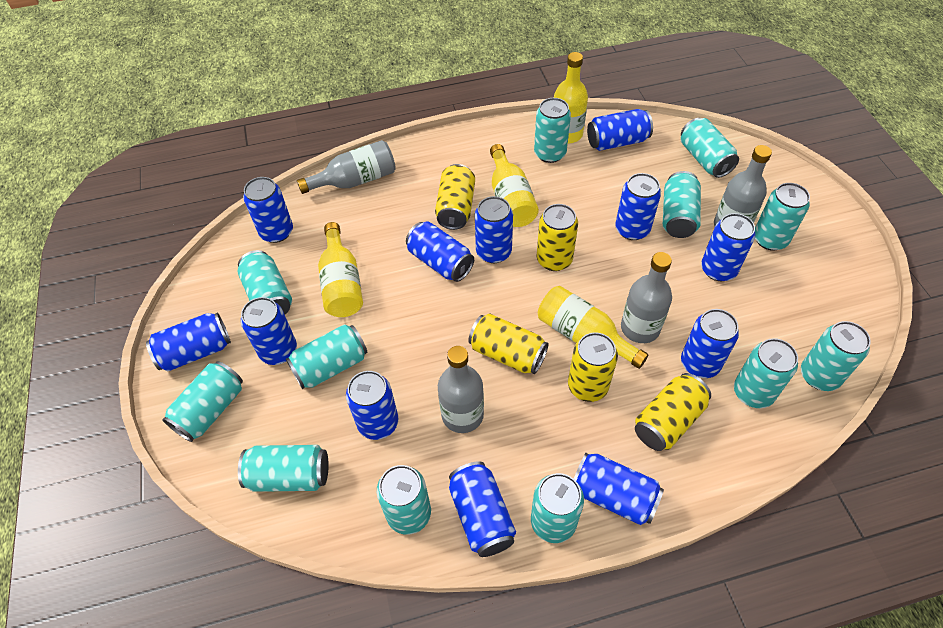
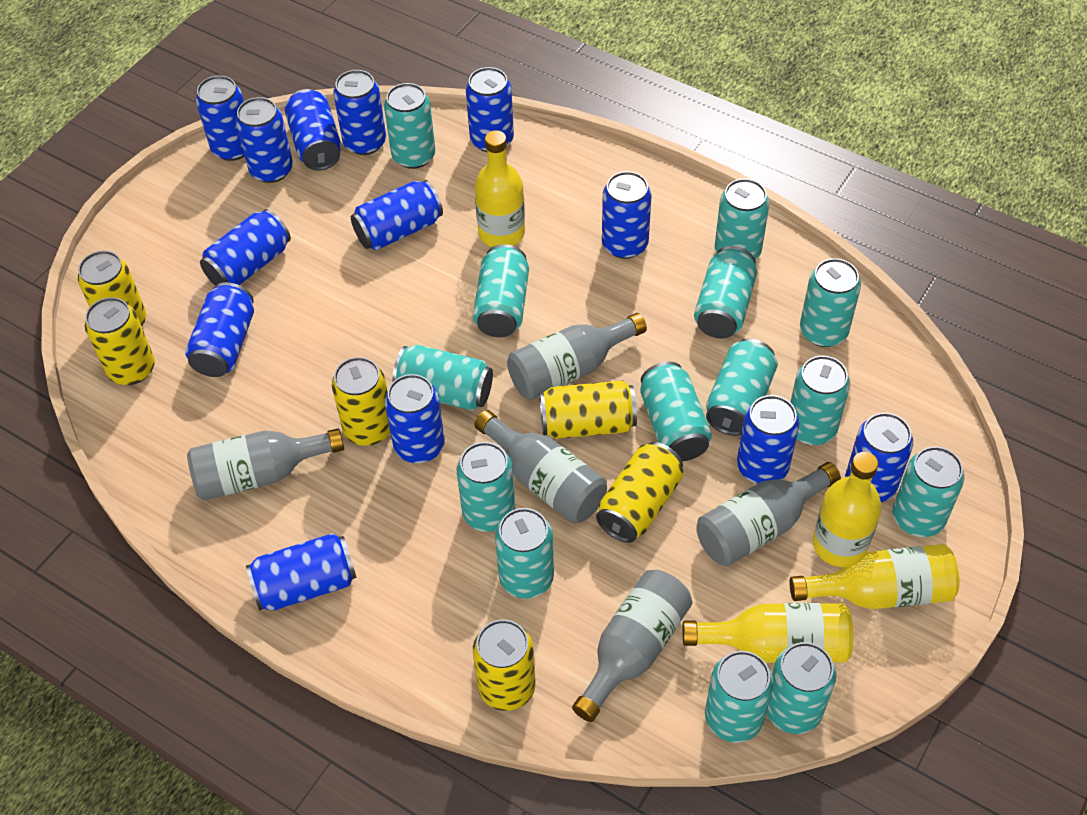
blue can: 12 -> 13
grey bottle: 4 -> 5
turquoise can: 12 -> 14
yellow can: 5 -> 6

